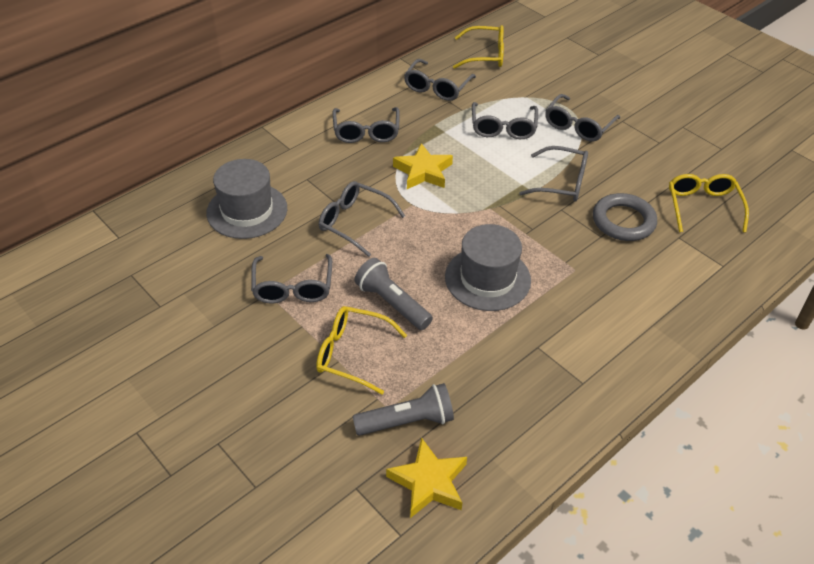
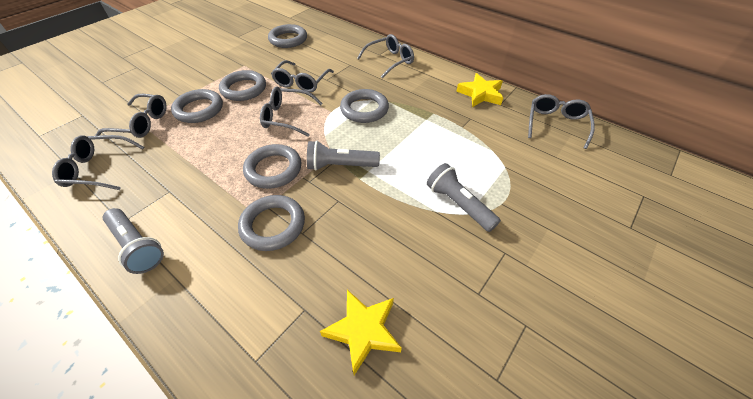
grey flashlight: 2 -> 3
grey glasses: 7 -> 6
grey hat: 2 -> 0
grey ring: 1 -> 6
yellow glasses: 3 -> 0

